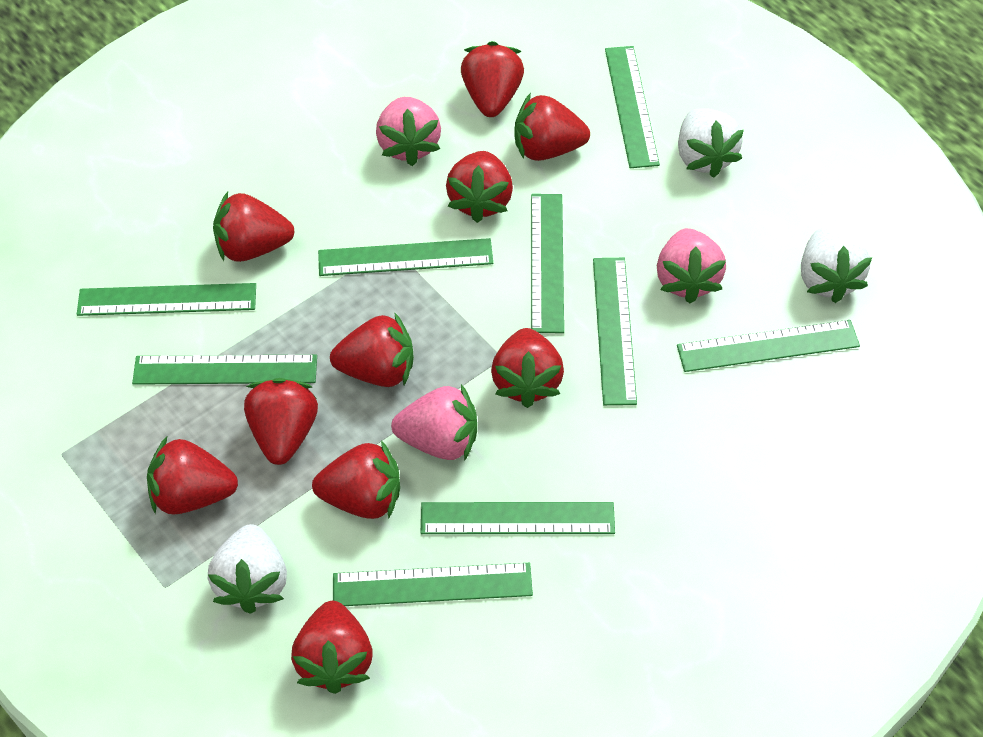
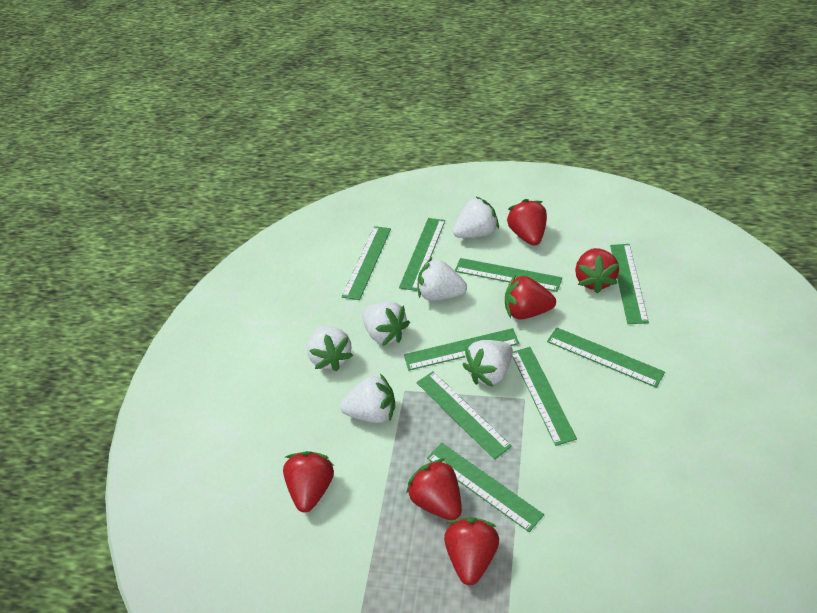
pink strawberry: 3 -> 0
red strawberry: 10 -> 6
white strawberry: 3 -> 6

